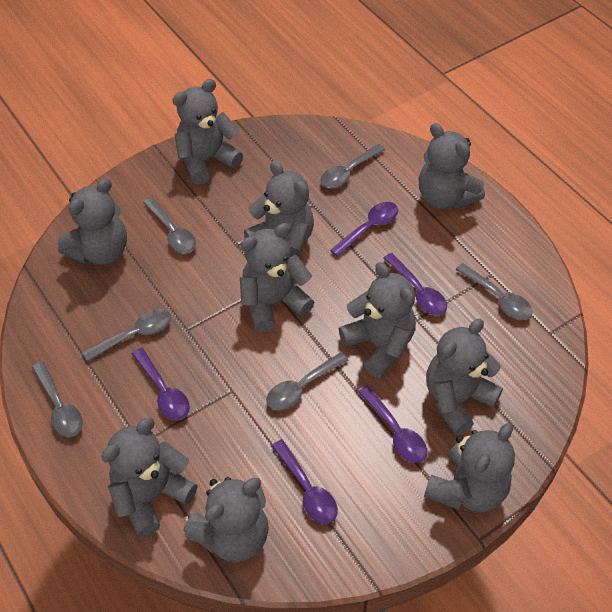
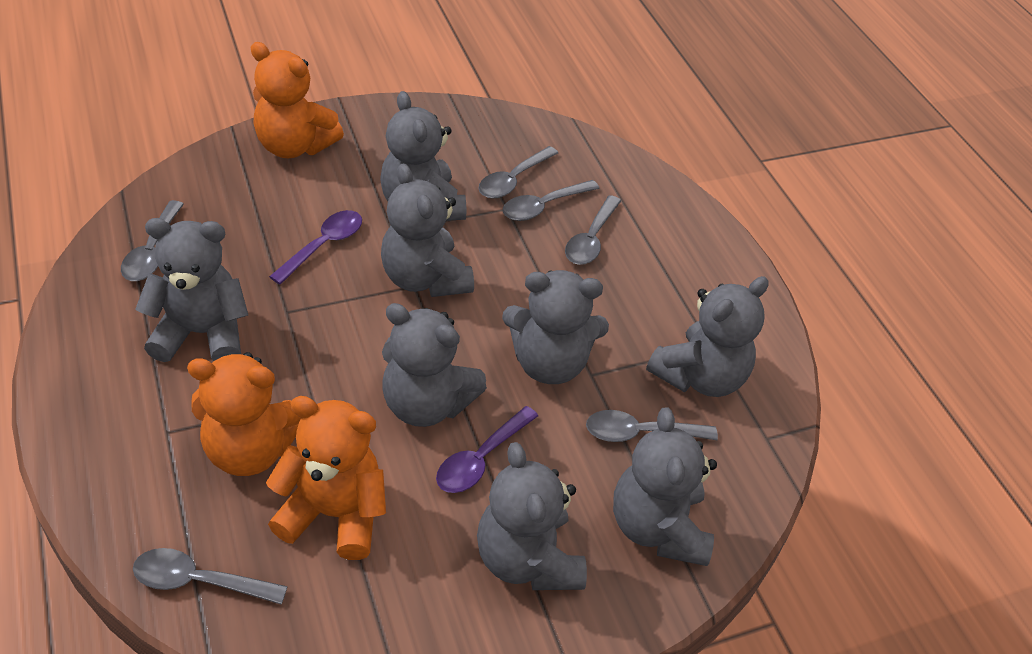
grey teddy bear: 10 -> 8
orange teddy bear: 0 -> 3
purple spoon: 5 -> 2

